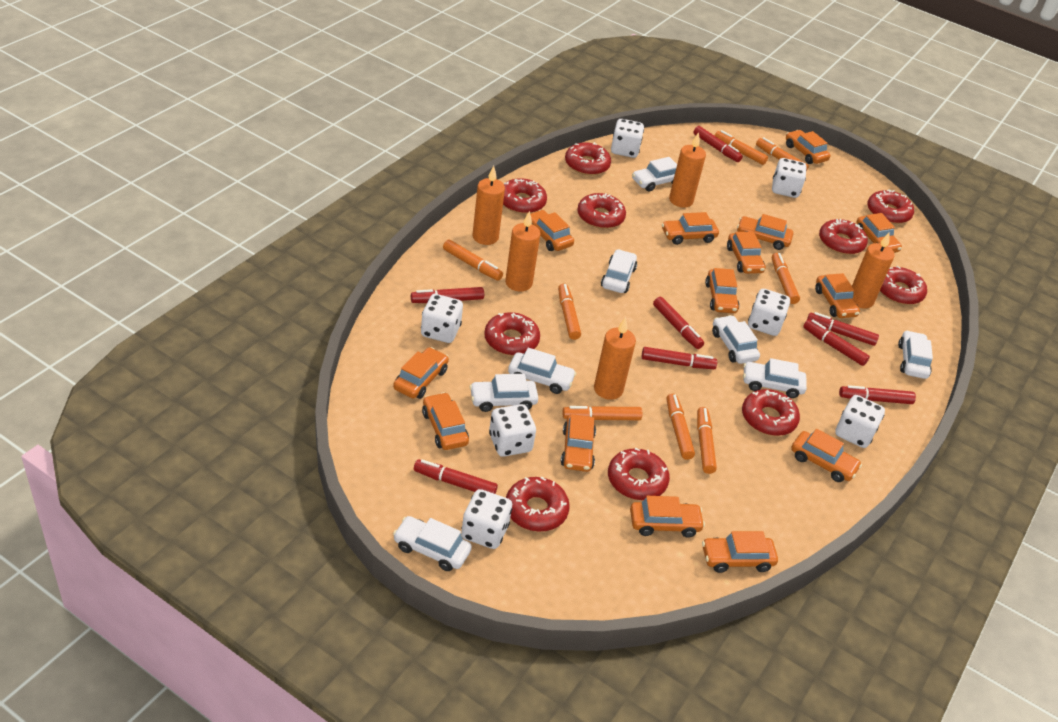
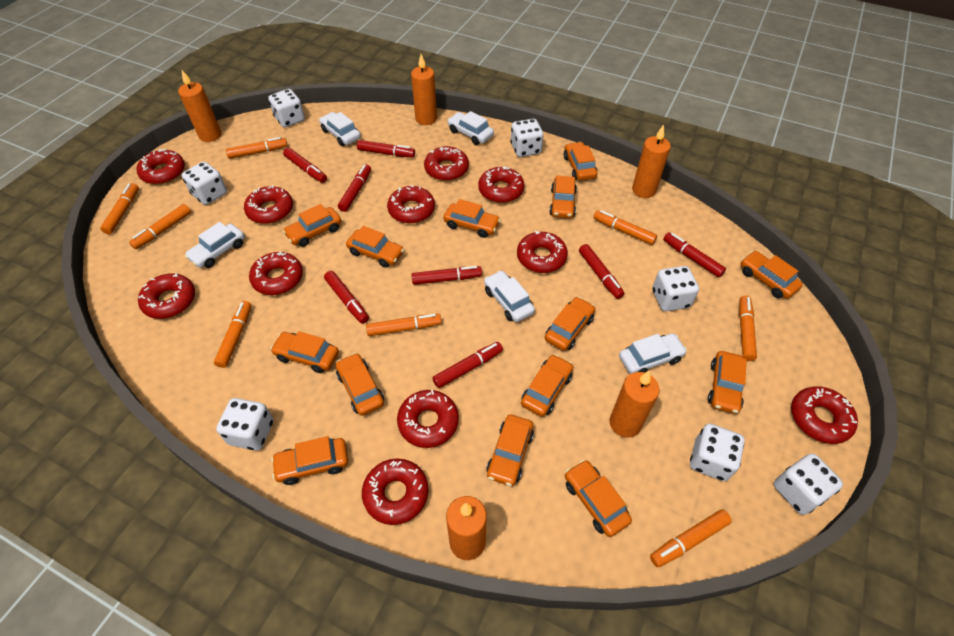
red donut: 10 -> 11
white car: 8 -> 5

